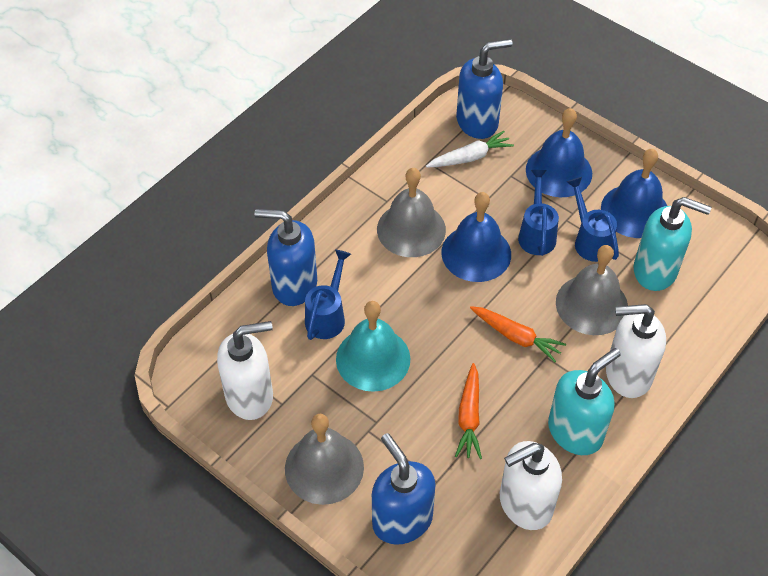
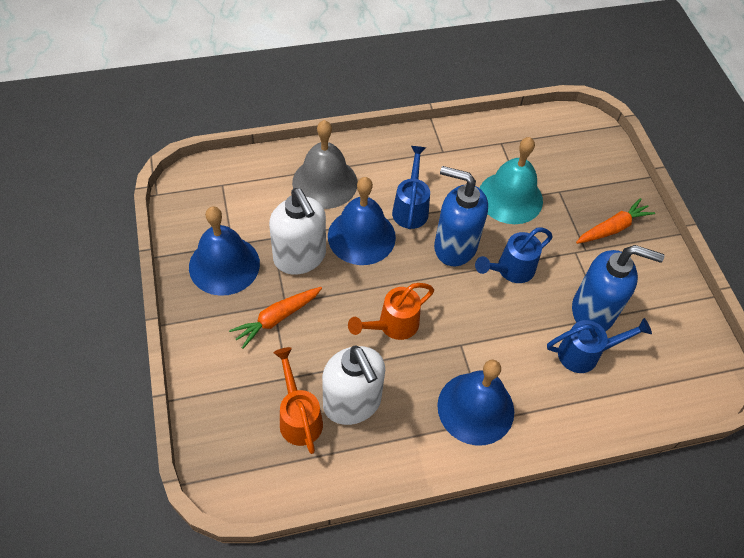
blue soap dispenser: 3 -> 2
grey bell: 3 -> 1
orange watering can: 0 -> 2
turquoise soap dispenser: 2 -> 0
white carrot: 1 -> 0
white soap dispenser: 3 -> 2

